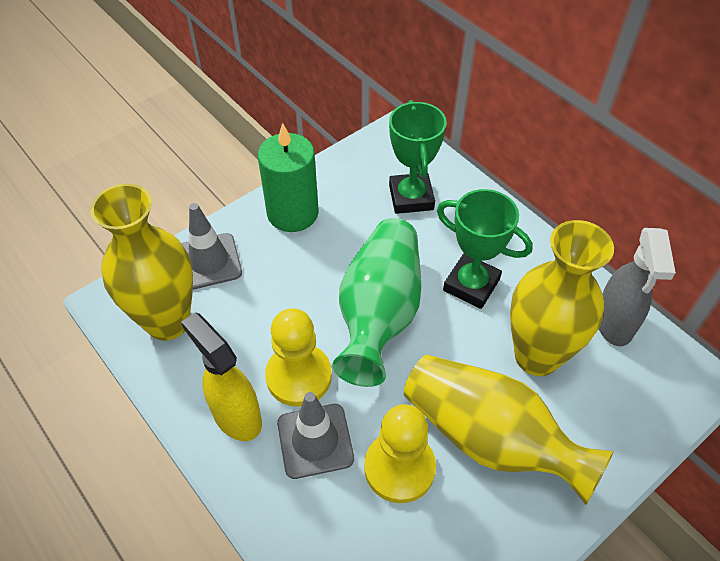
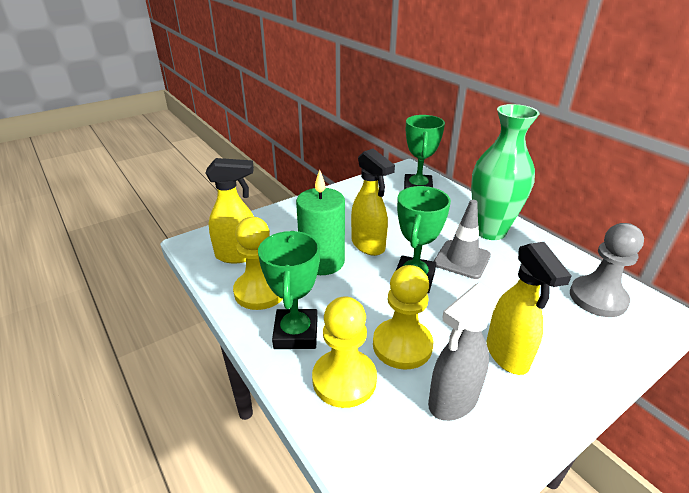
green trophy: 2 -> 3
grey pawn: 0 -> 1
grey traffic cone: 2 -> 1
yellow pawn: 2 -> 3
yellow spray bottle: 1 -> 3
yellow vase: 3 -> 0

